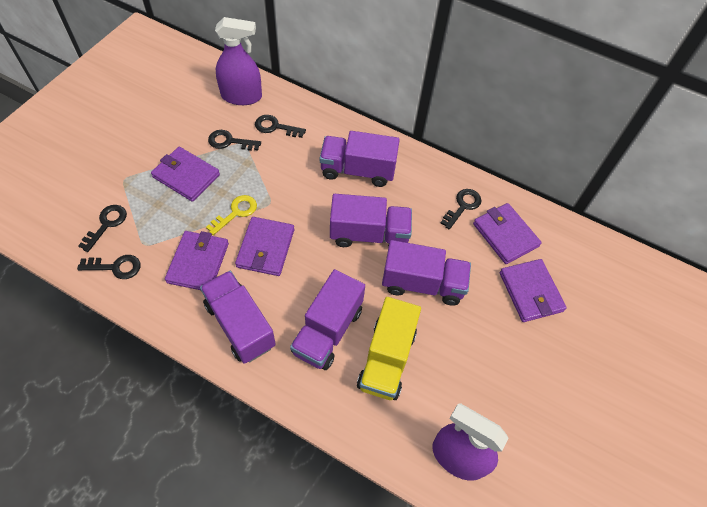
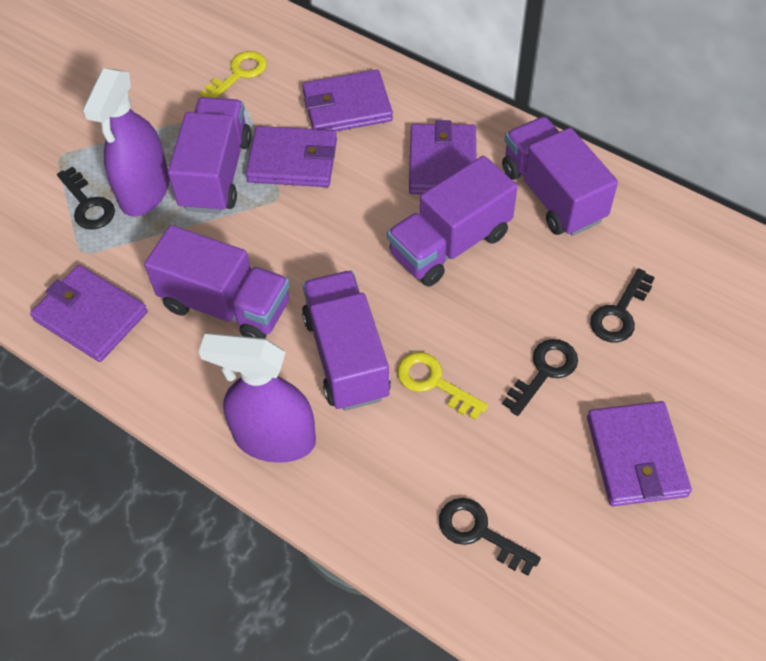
black key: 5 -> 4
yellow key: 1 -> 2
yellow truck: 1 -> 0

